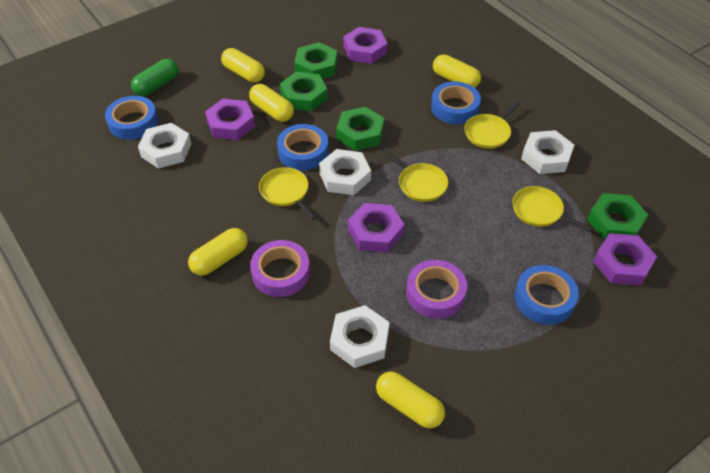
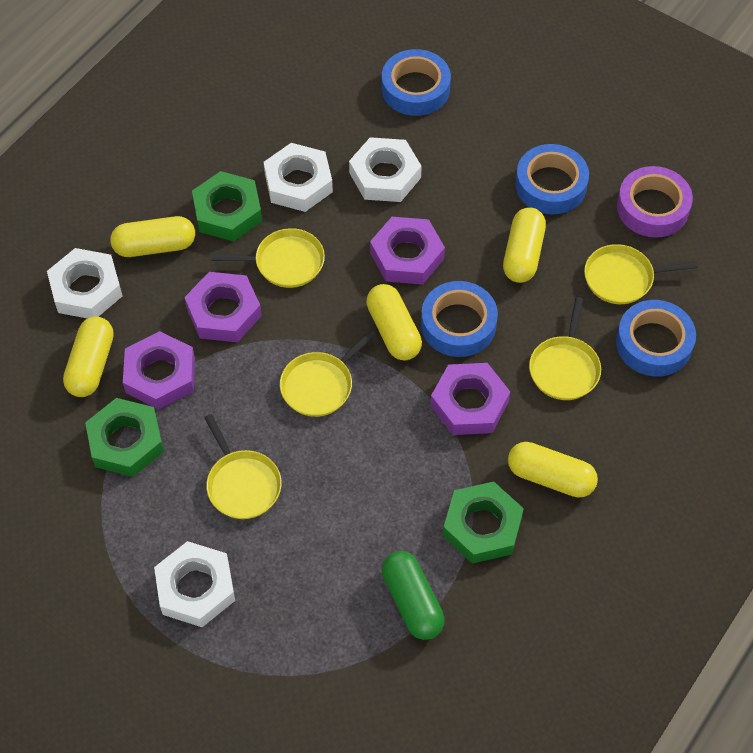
green nut: 4 -> 3
purple tape: 2 -> 1
yellow pan: 4 -> 5

